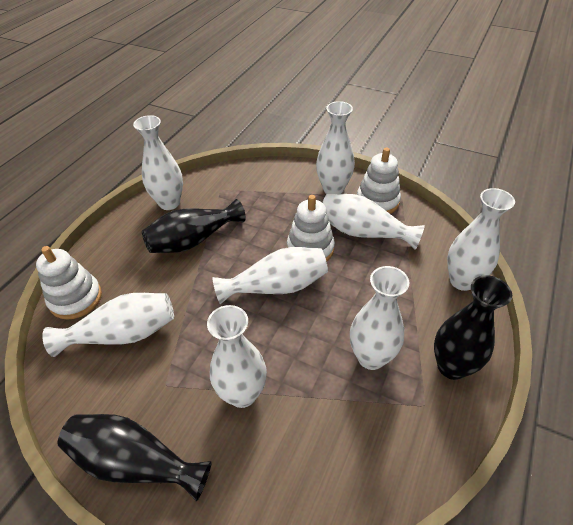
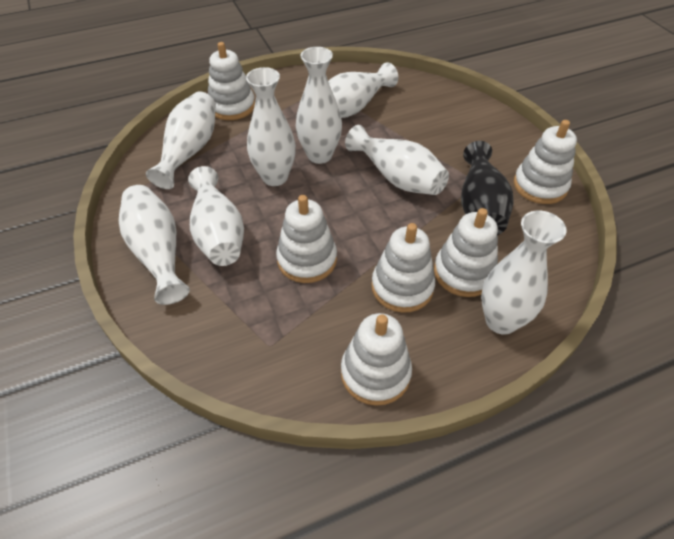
black vase: 3 -> 1
white stacking toy: 3 -> 6

